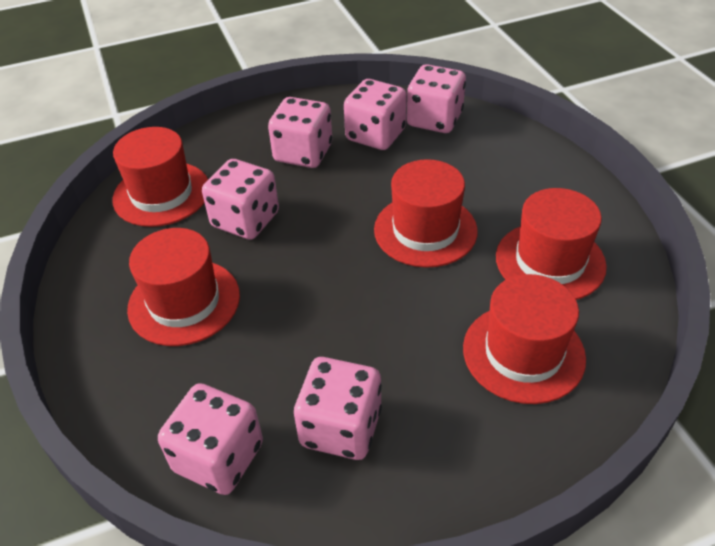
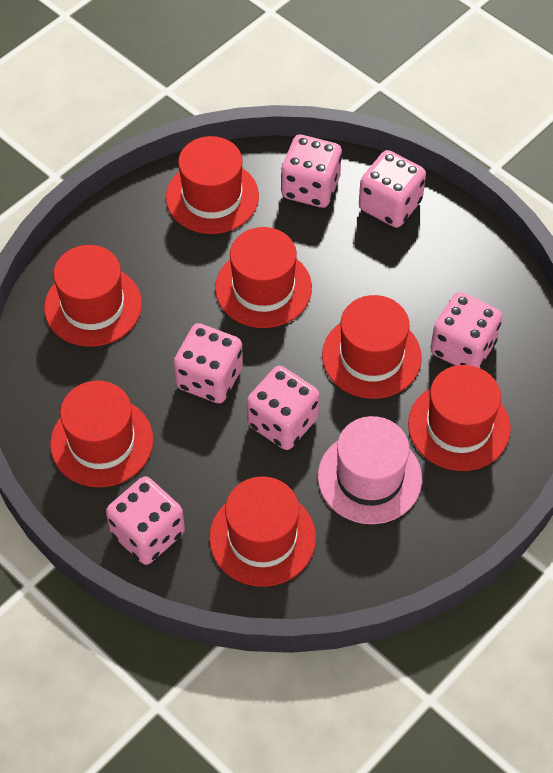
pink hat: 0 -> 1
red hat: 5 -> 7

